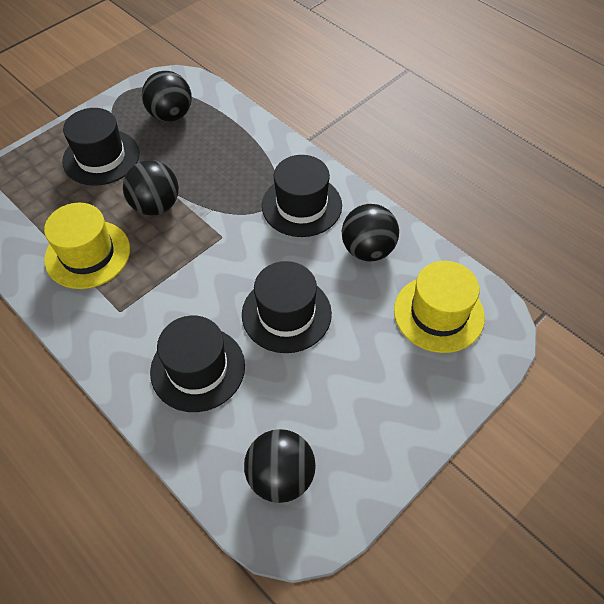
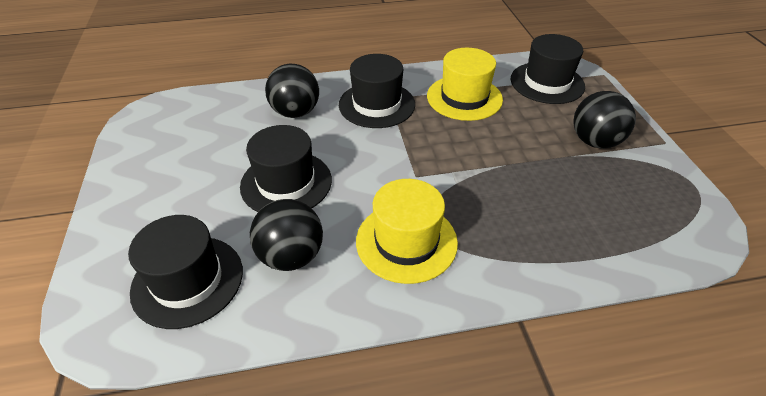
black ball: 4 -> 3

